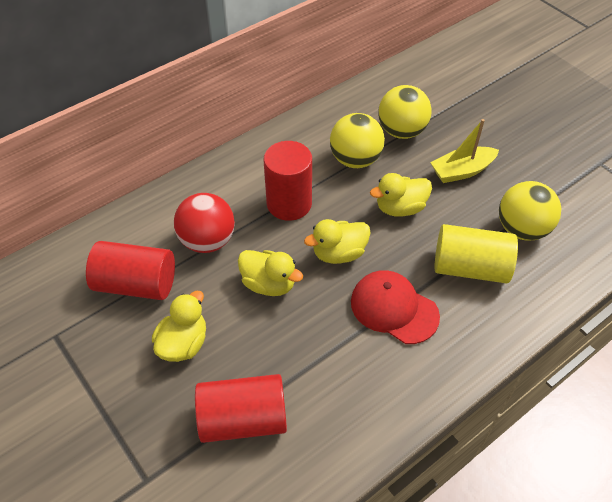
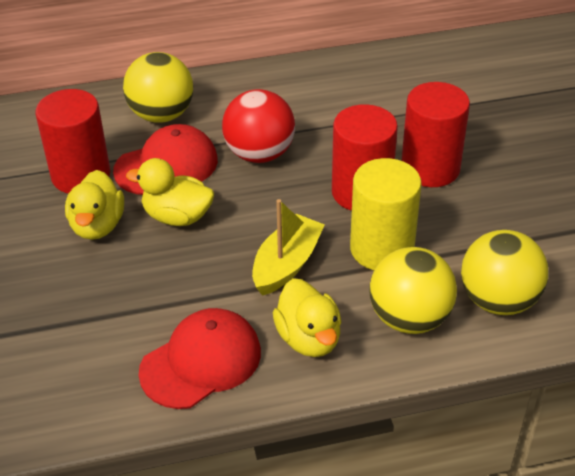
red cap: 1 -> 2
yellow duck: 4 -> 3

